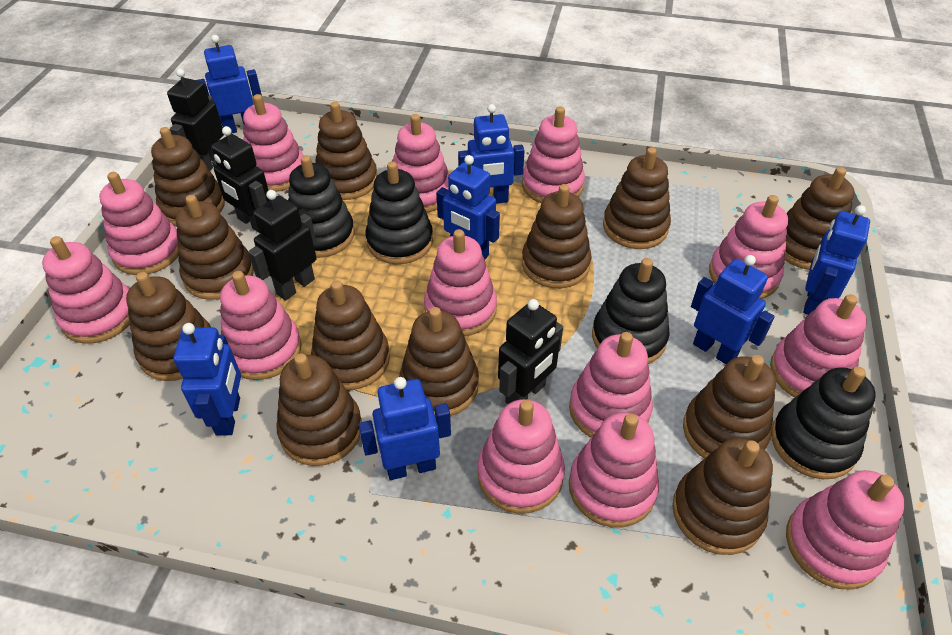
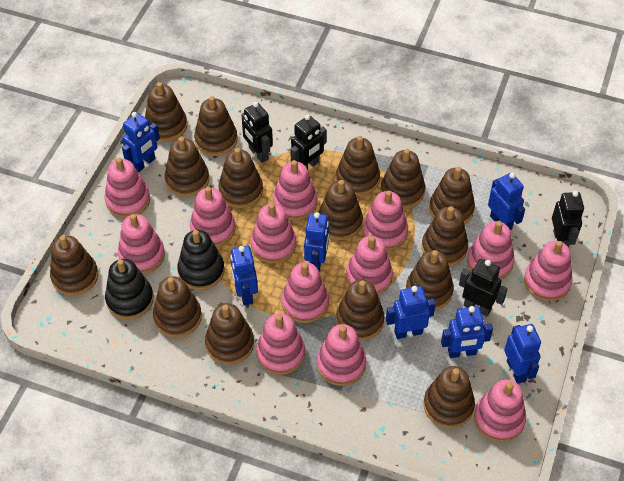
black stacking toy: 4 -> 2
brown stacking toy: 12 -> 15

